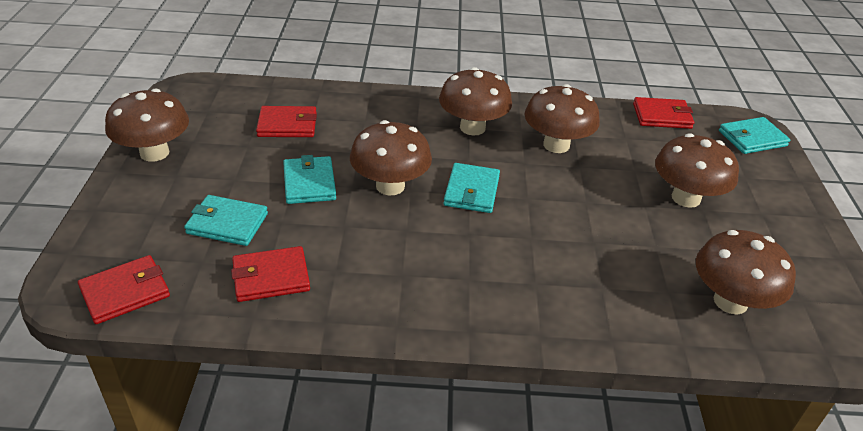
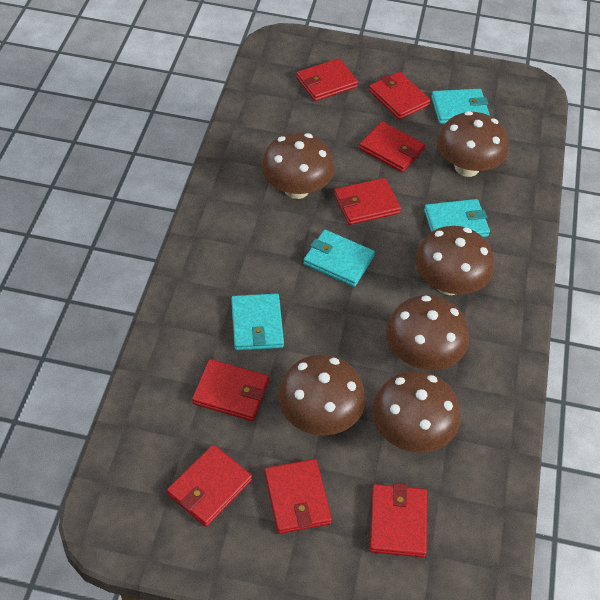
red wallet: 4 -> 8

